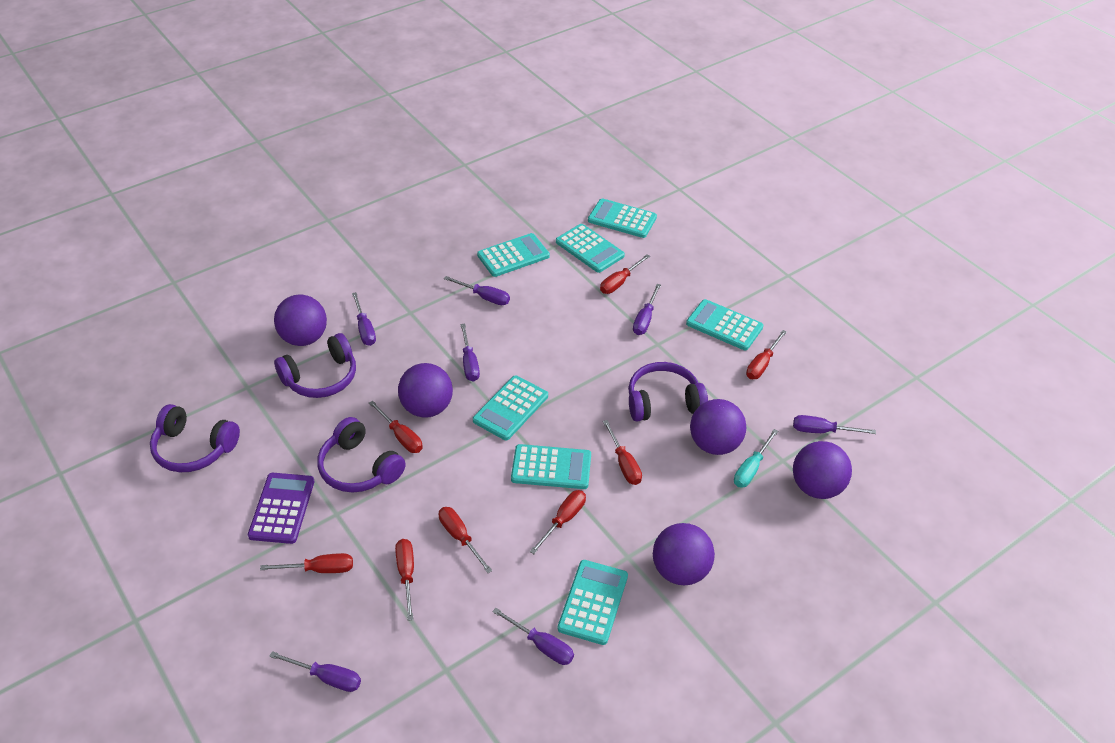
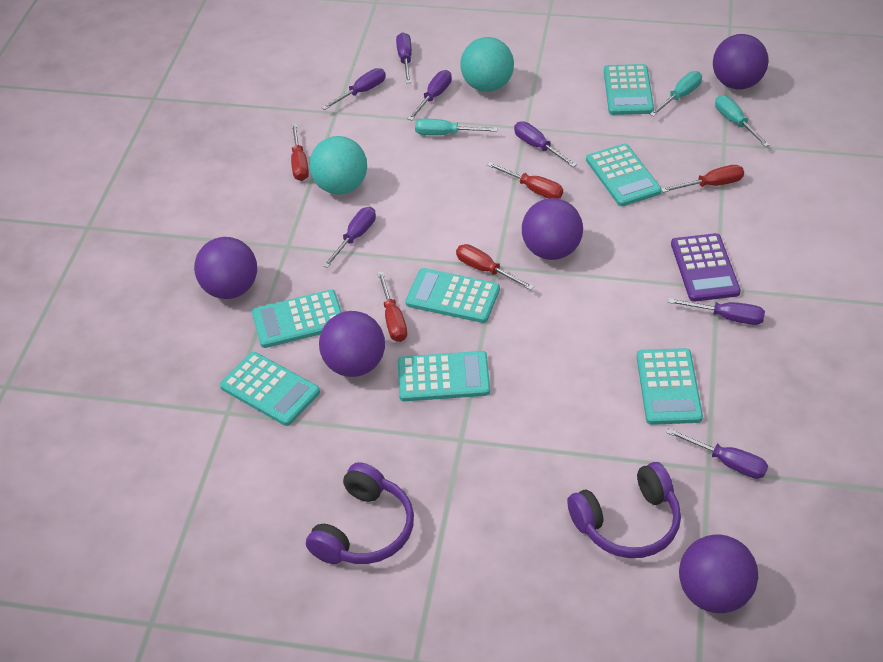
purple headphones: 4 -> 2
red screwdriver: 8 -> 5
turquoise ball: 0 -> 2
turquoise screwdriver: 1 -> 3

